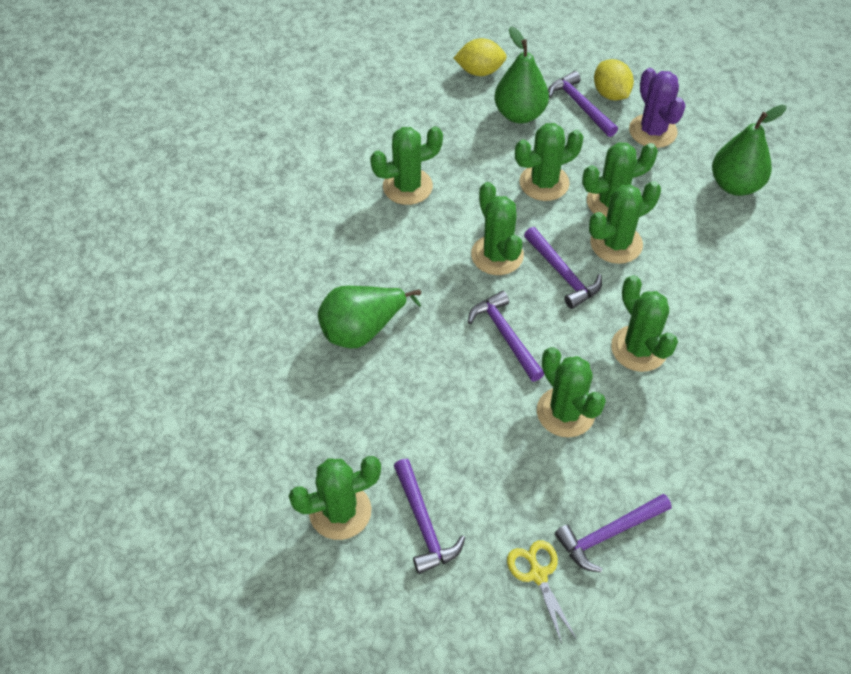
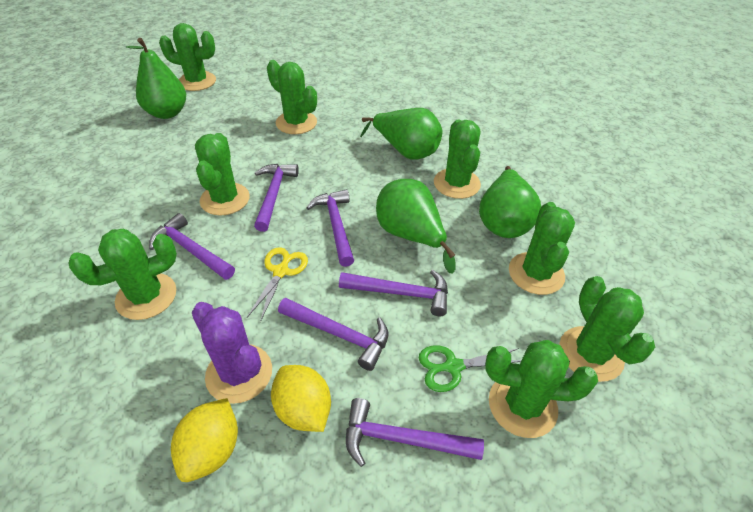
green pear: 3 -> 4
green scissors: 0 -> 1
purple hammer: 5 -> 6

